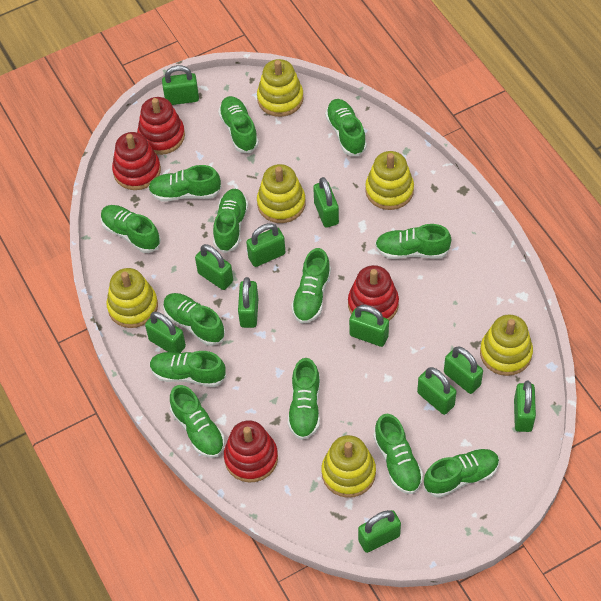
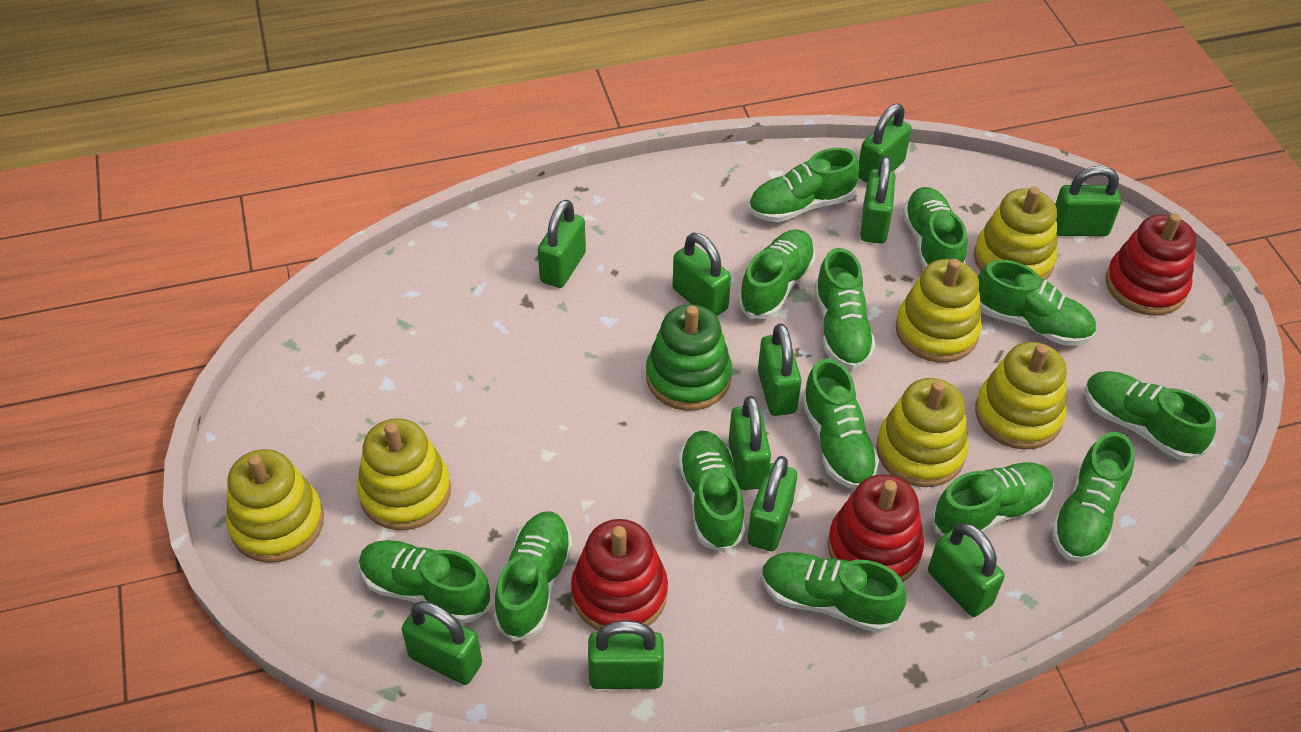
green stacking toy: 0 -> 1
red stacking toy: 4 -> 3

